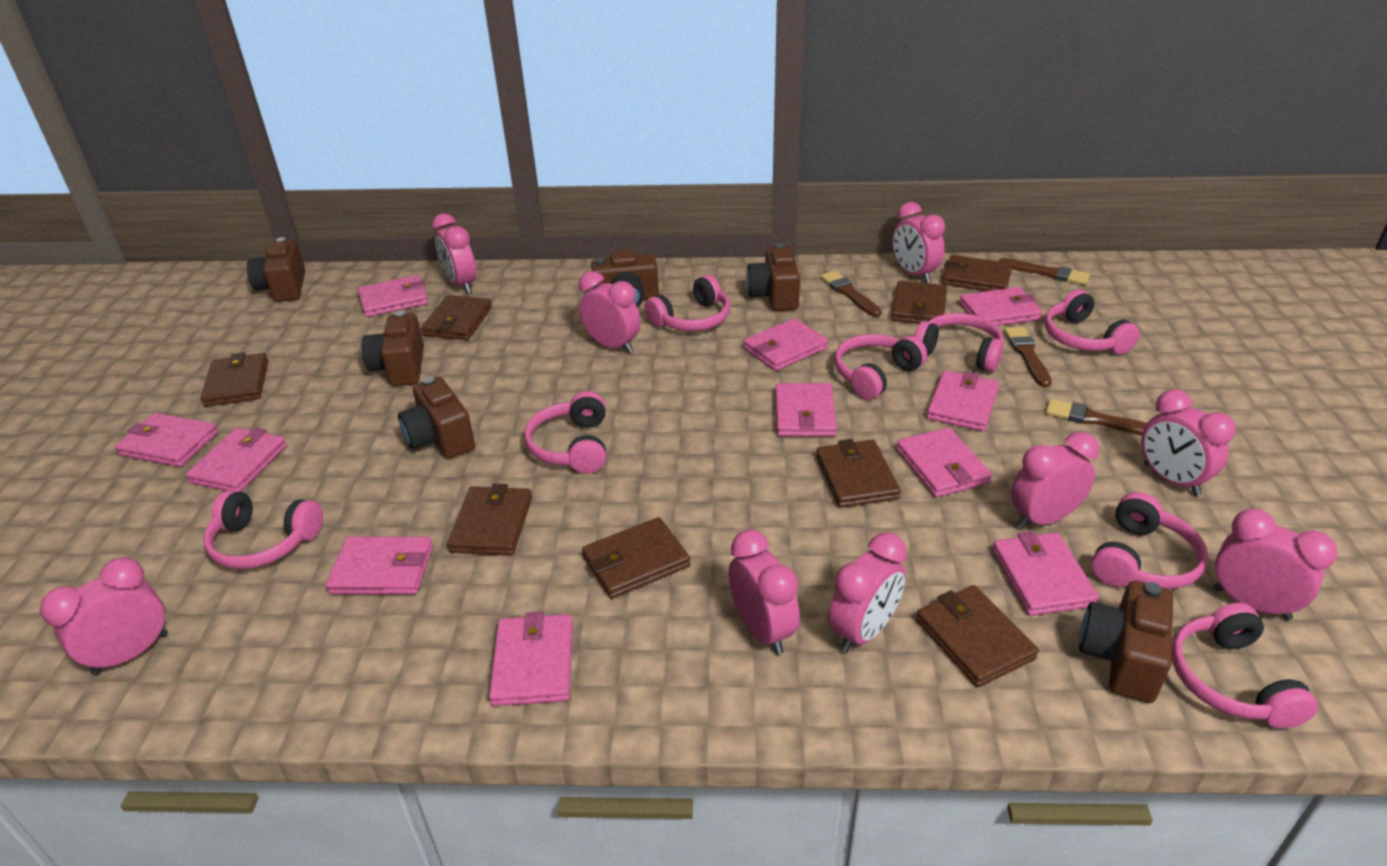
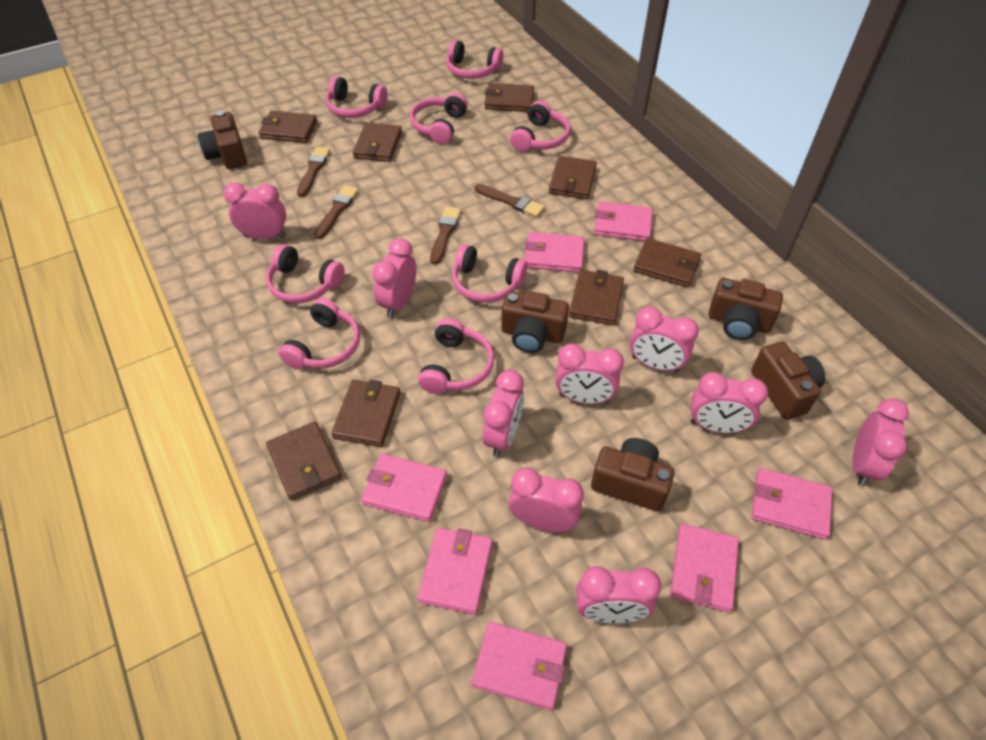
brown camera: 6 -> 5
pink wallet: 11 -> 7

